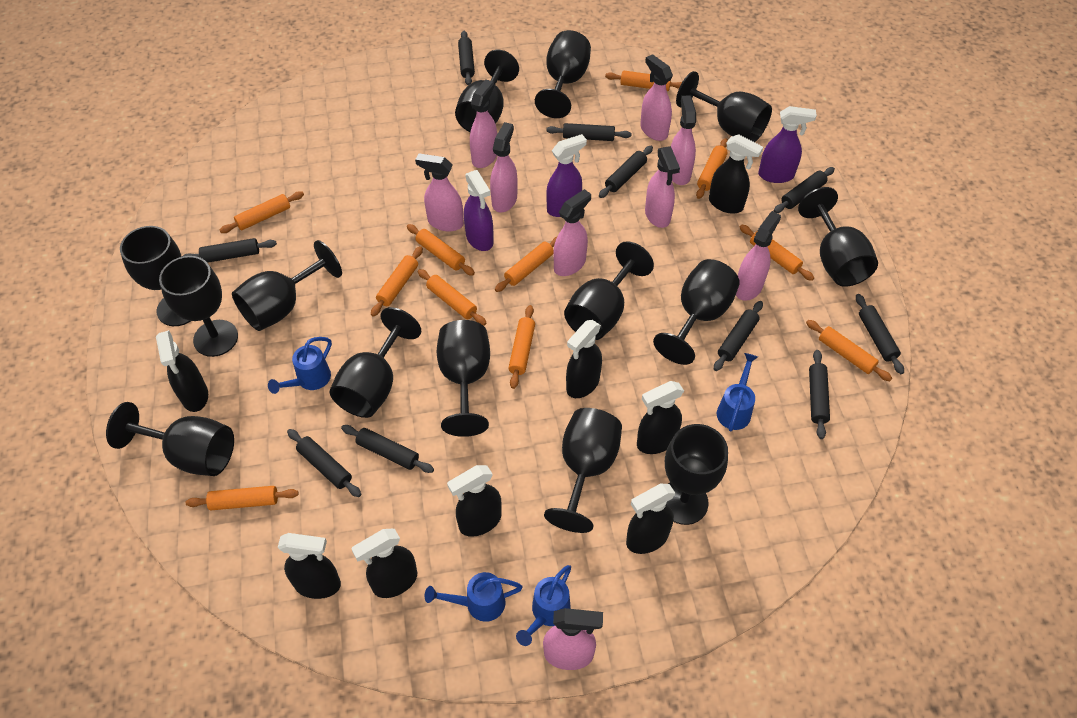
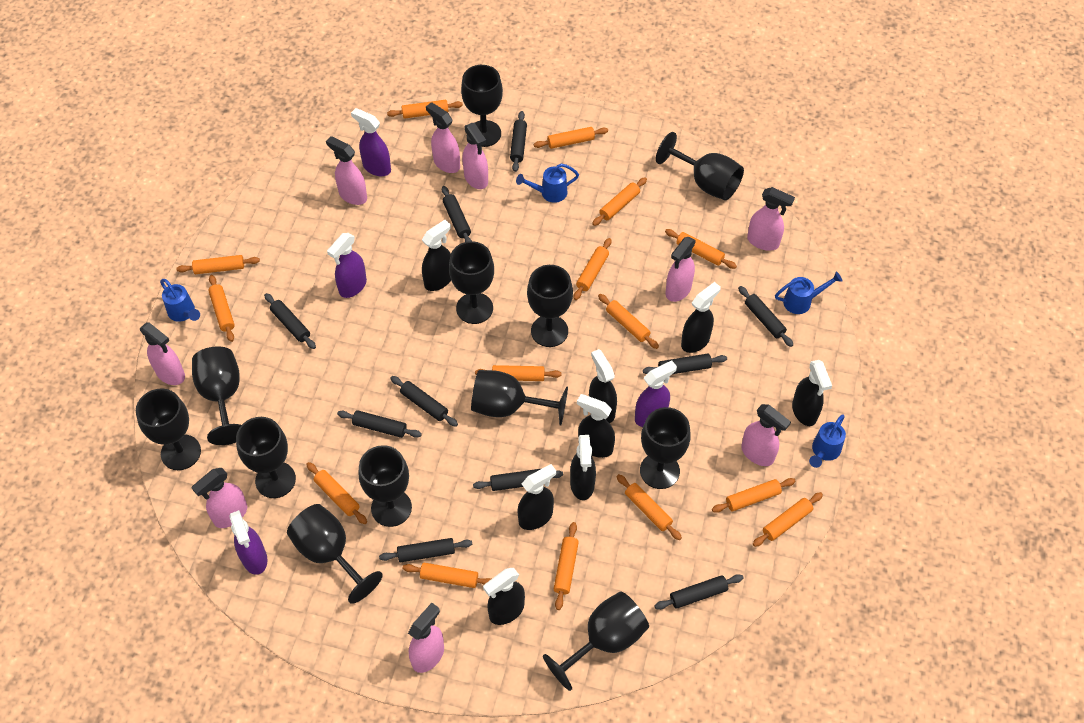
black goblet: 14 -> 12
orange rolling pin: 11 -> 15
purple spray bottle: 3 -> 4

